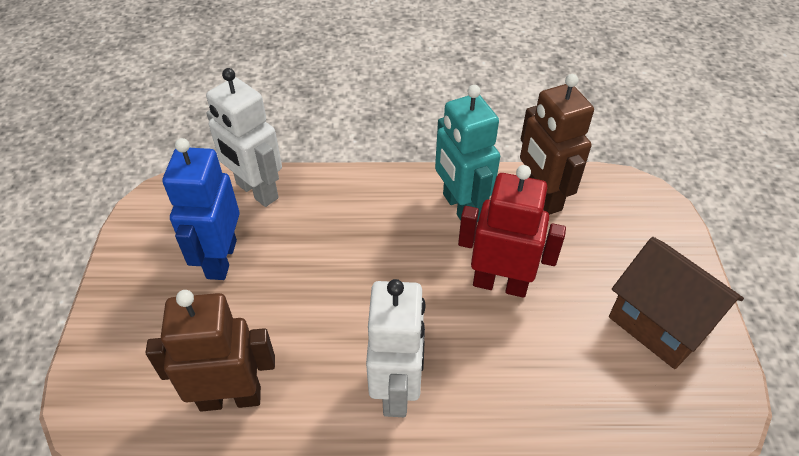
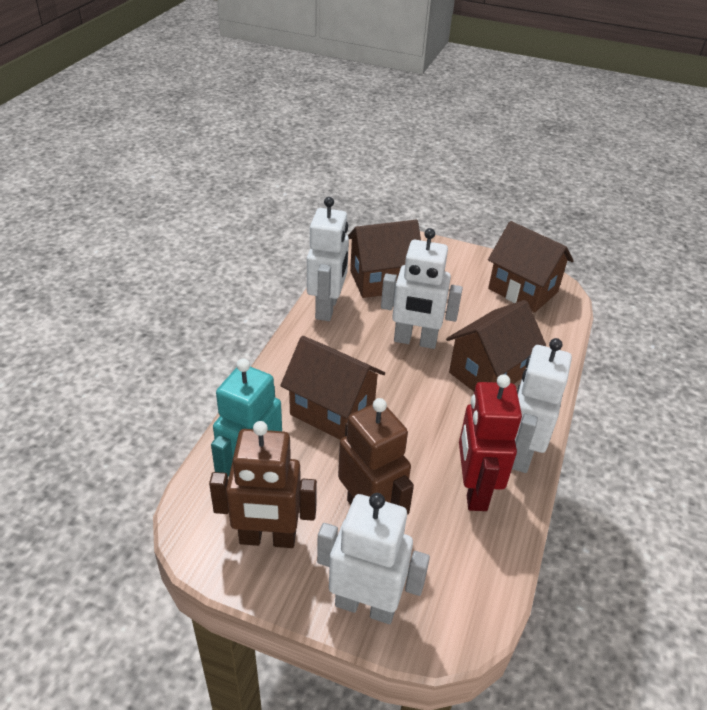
blue robot: 1 -> 0
brown house: 1 -> 4
white robot: 2 -> 4

